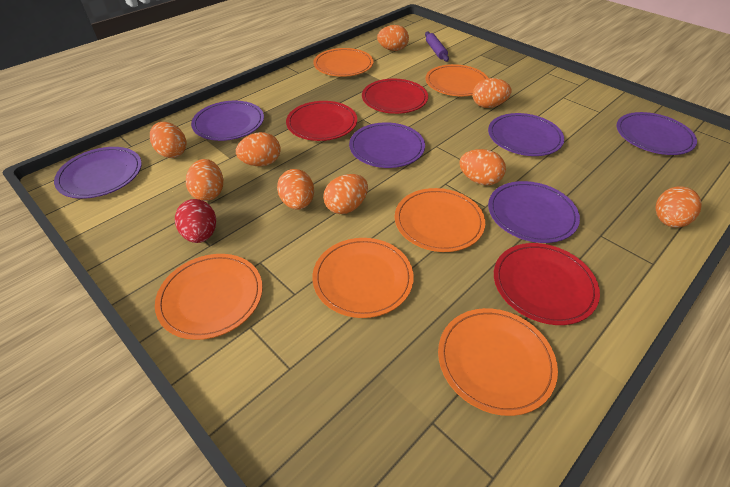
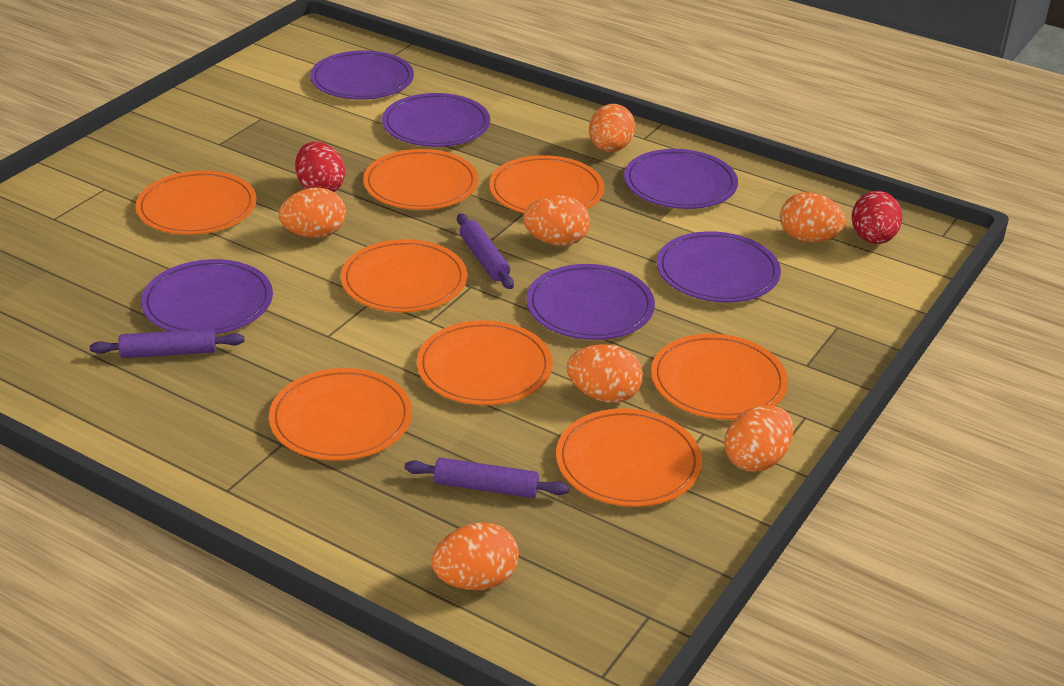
orange egg: 9 -> 7
orange plate: 6 -> 8
purple rolling pin: 1 -> 3
red egg: 1 -> 2
red plate: 3 -> 0

